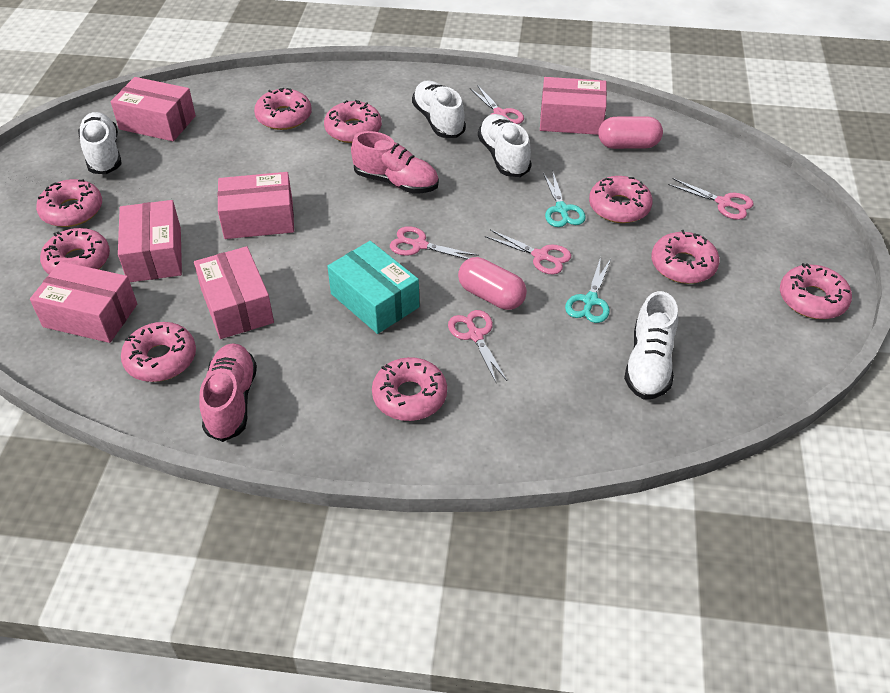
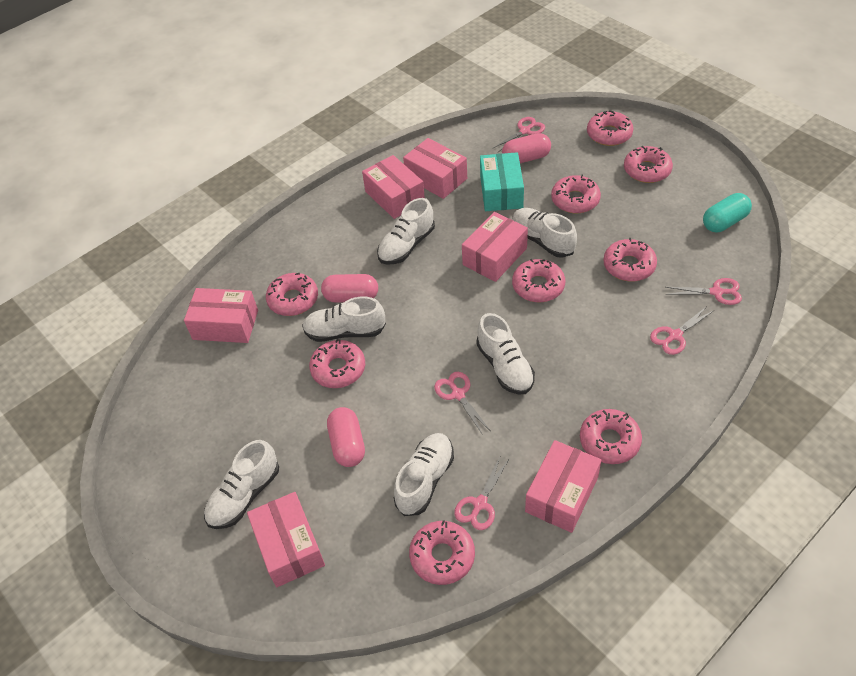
pink capsule: 2 -> 3
pink shoe: 2 -> 0
turquoise capsule: 0 -> 1
turquoise scissors: 2 -> 0
white shoe: 4 -> 6

